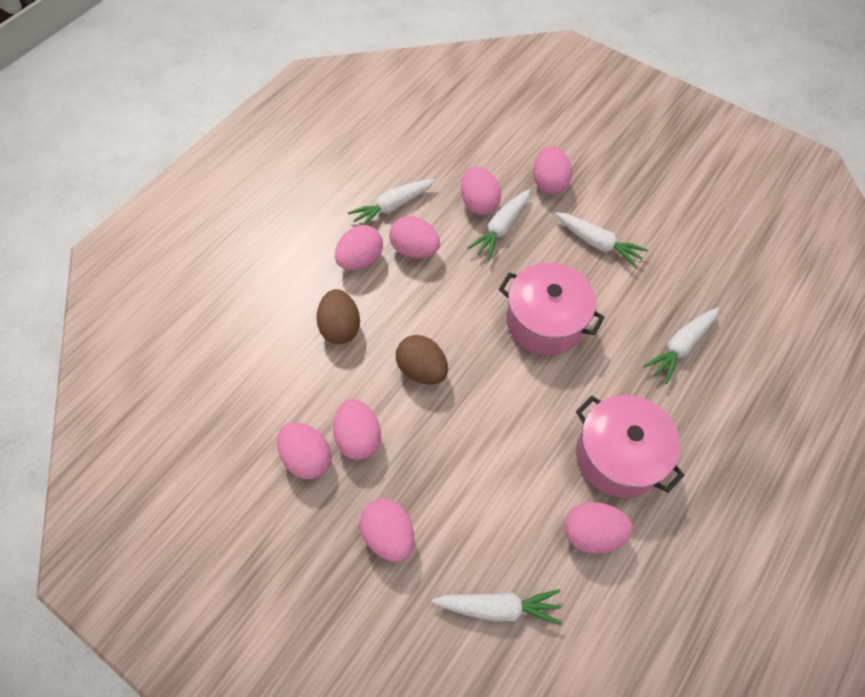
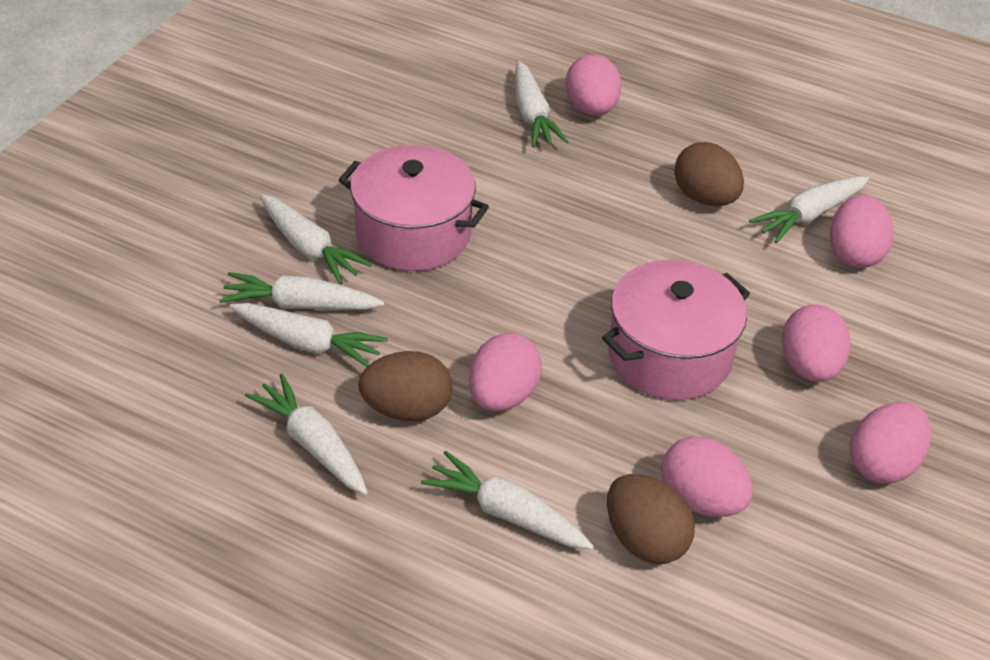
brown egg: 2 -> 3
pink egg: 8 -> 6
white carrot: 5 -> 7

